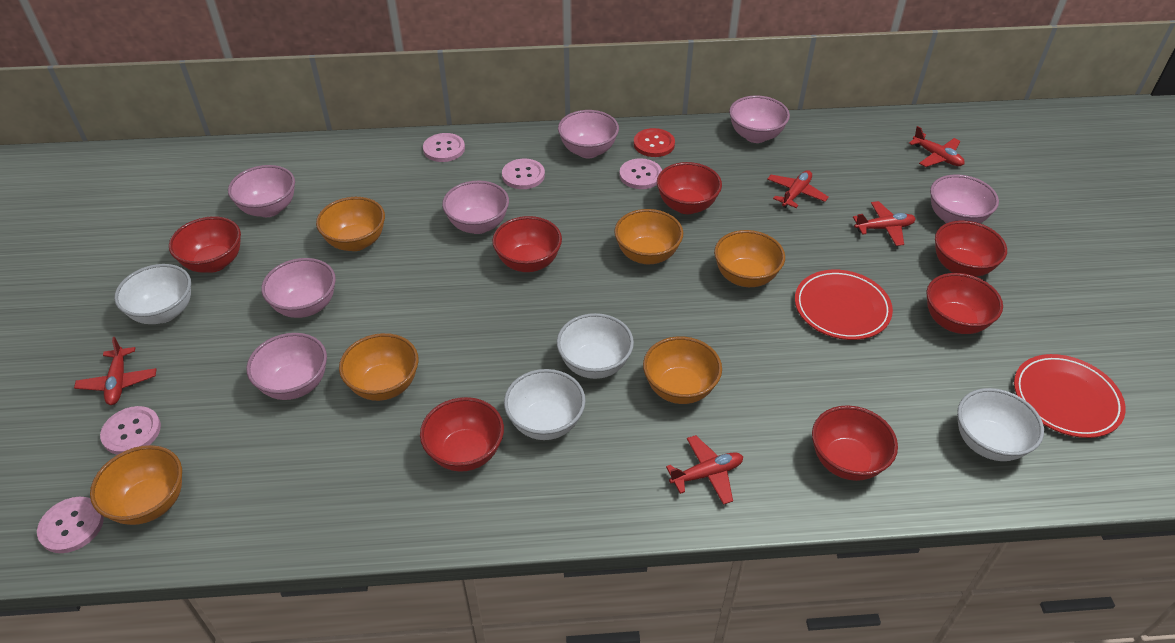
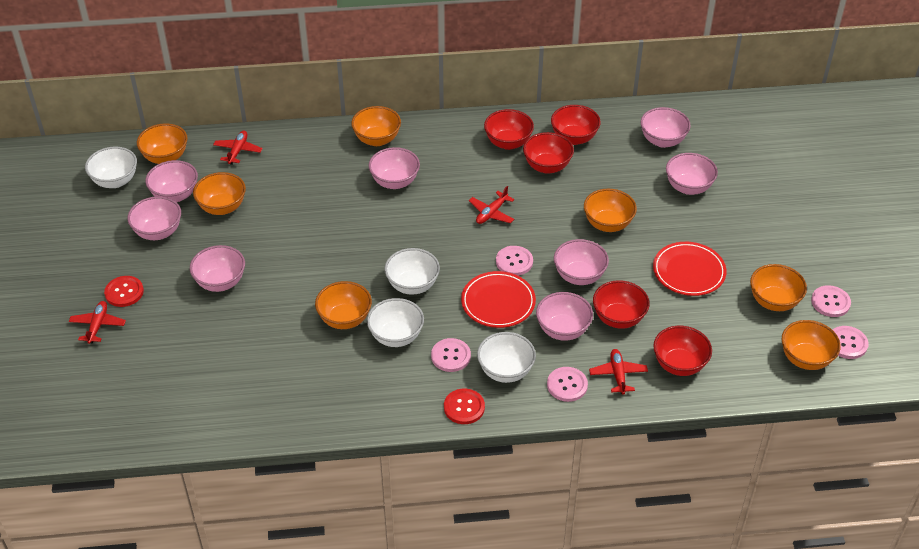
orange bowl: 6 -> 7
pink bowl: 7 -> 8
red bowl: 7 -> 5
red button: 1 -> 2
red plane: 5 -> 4

